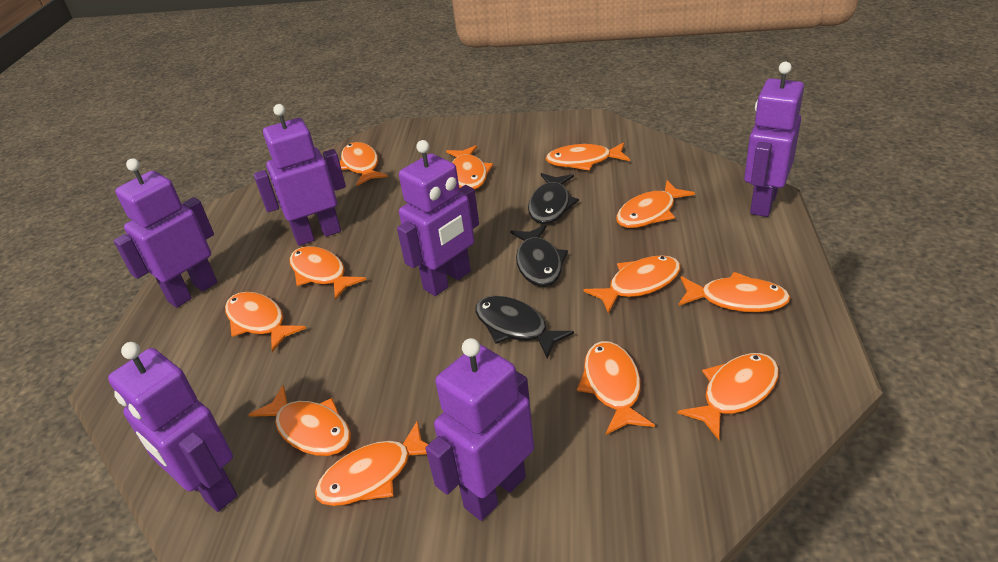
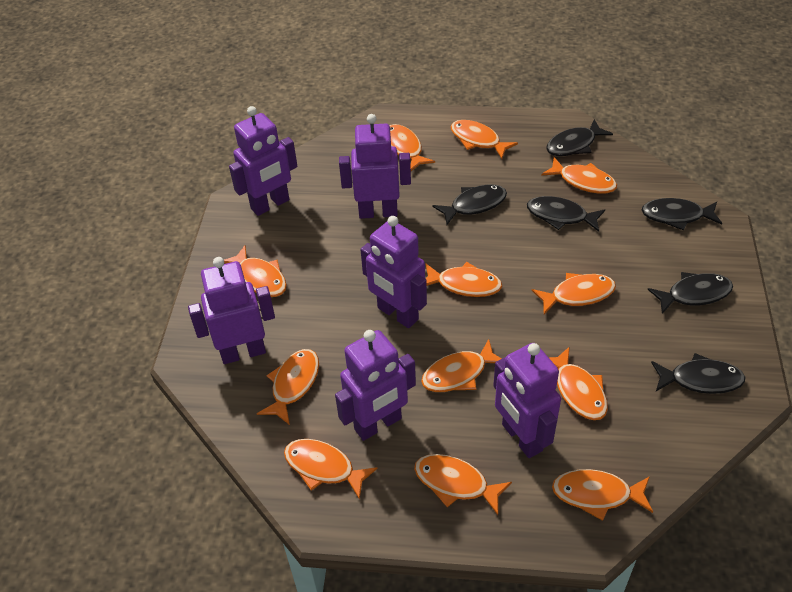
black fish: 3 -> 6

